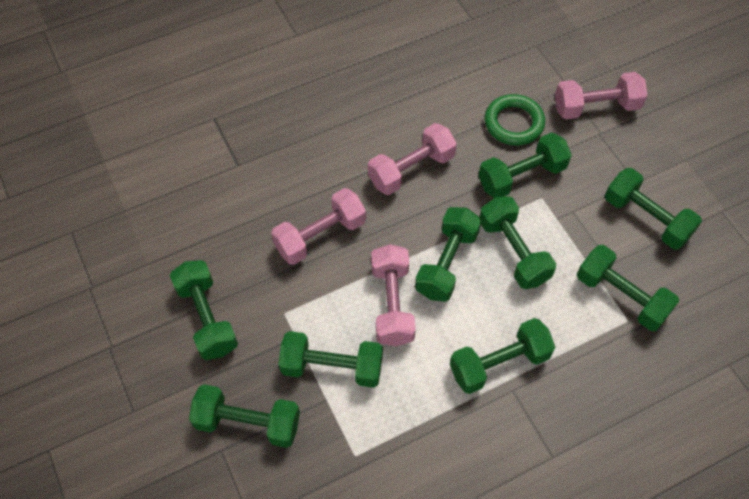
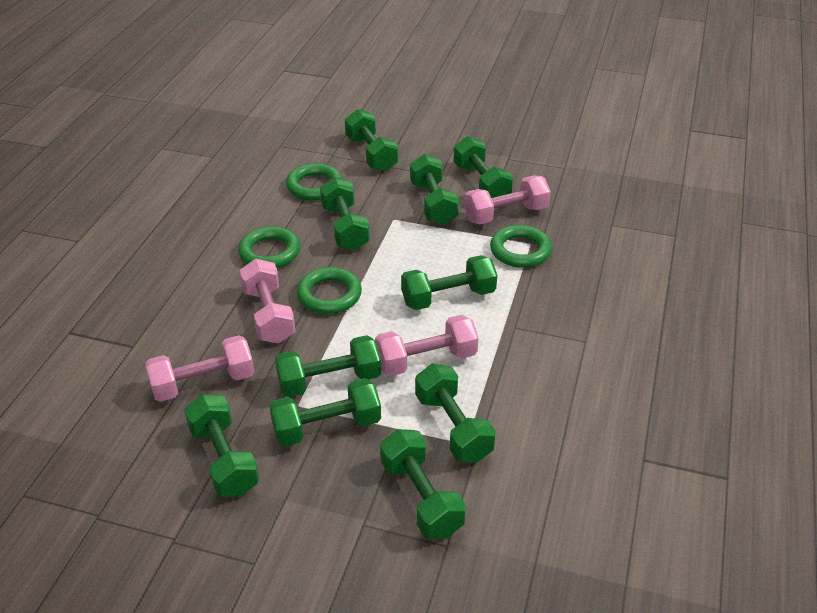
green dumbbell: 9 -> 10
green ring: 1 -> 4

